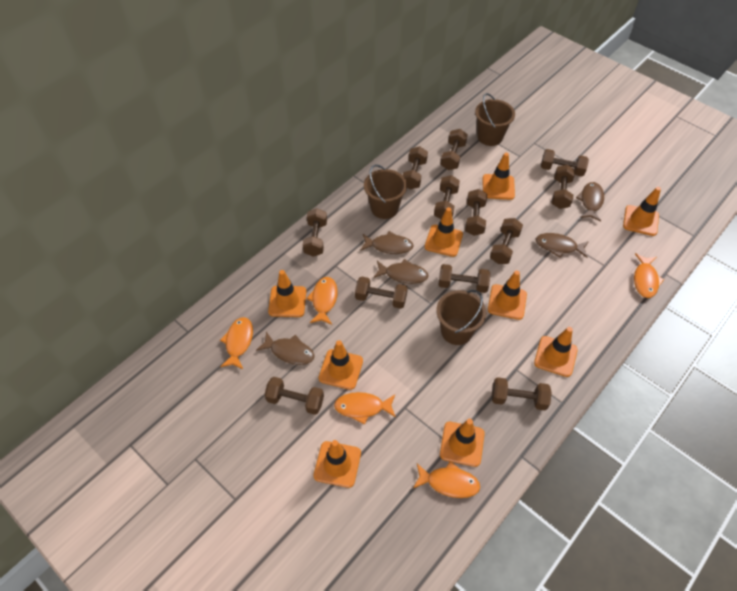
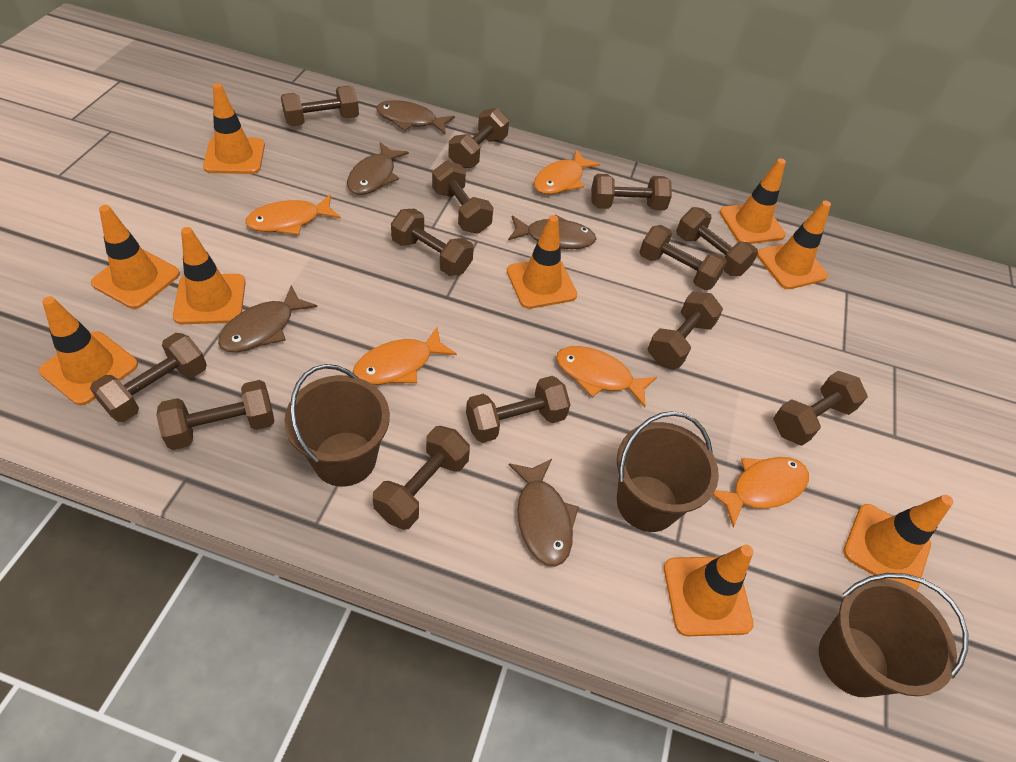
brown dumbbell: 12 -> 13

